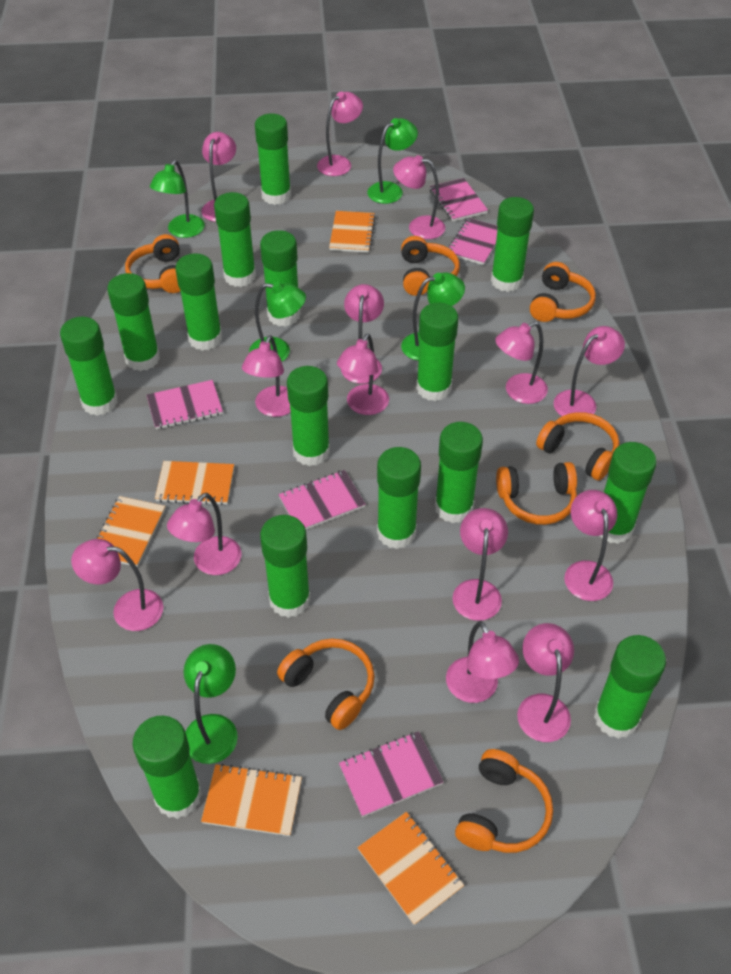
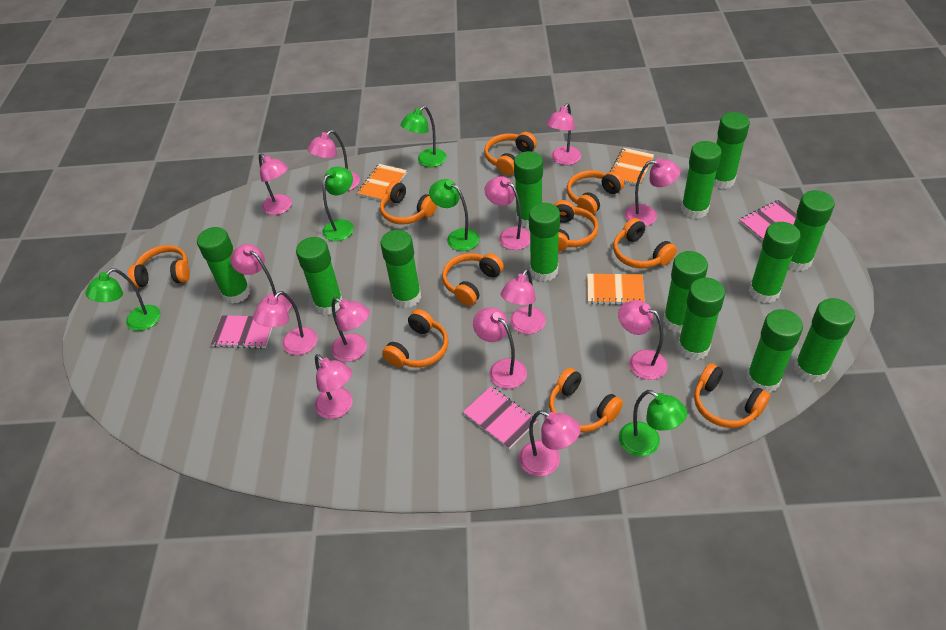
green glue stick: 15 -> 13
orange headphones: 7 -> 10
orange notebook: 5 -> 3
pink lamp: 14 -> 13
pink notebook: 5 -> 3

